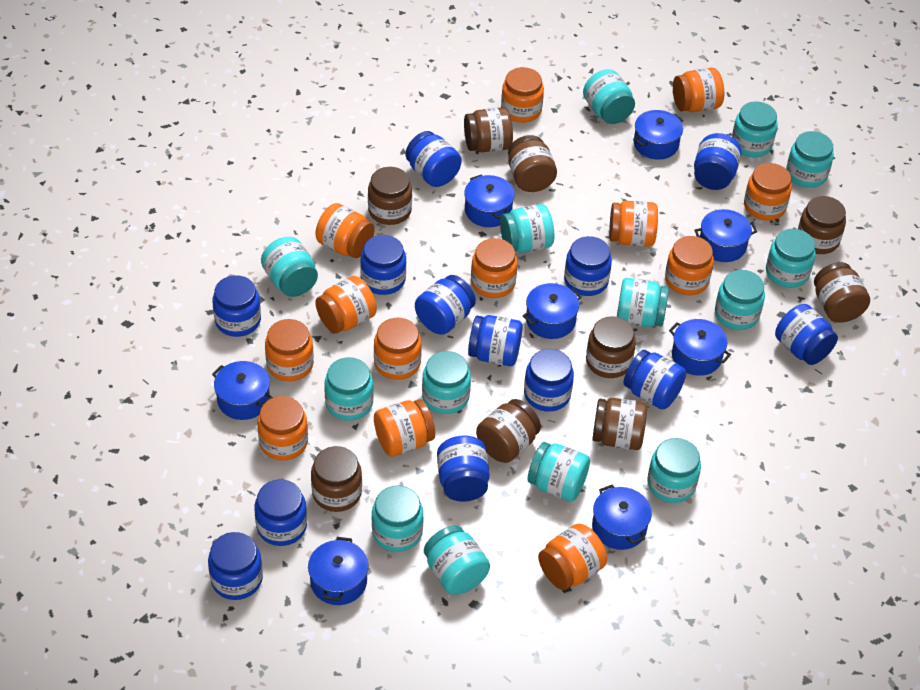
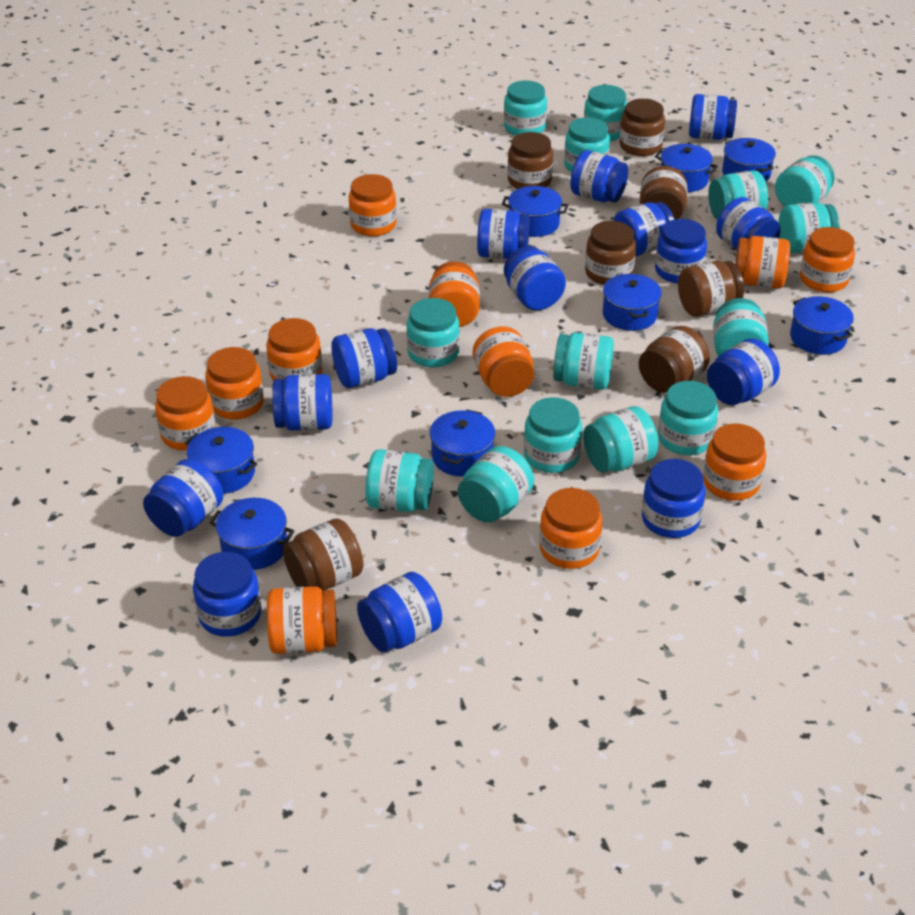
blue jar: 13 -> 14
brown jar: 9 -> 7
orange jar: 13 -> 11

